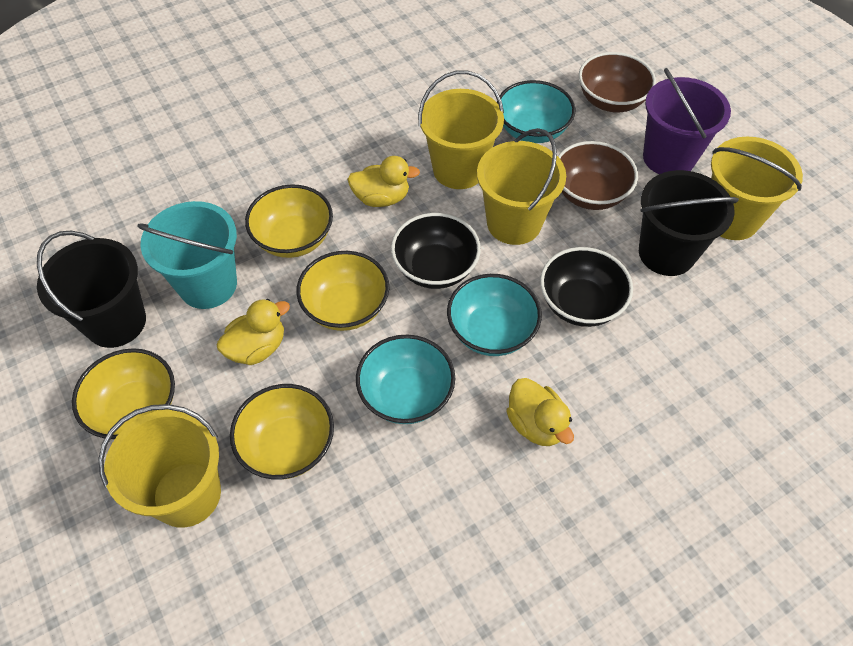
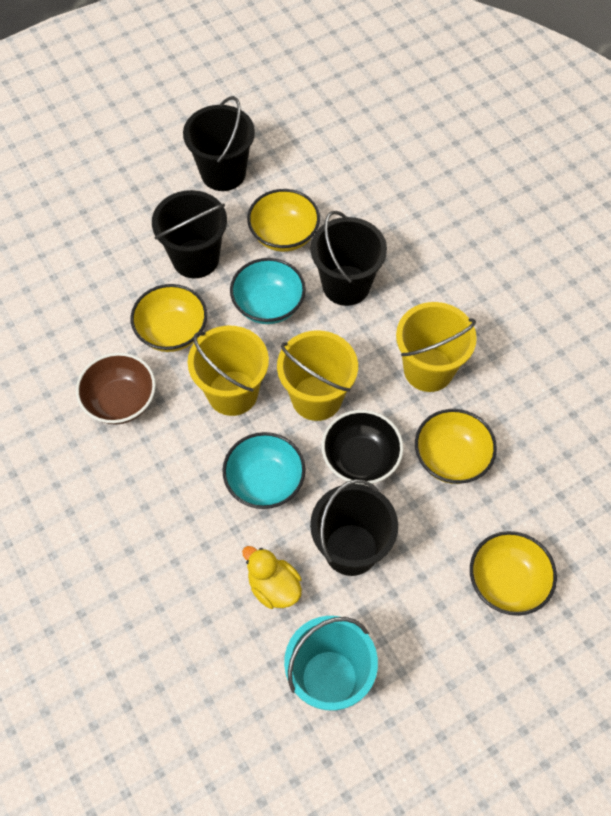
black bowl: 2 -> 1
black bucket: 2 -> 4
brown bowl: 2 -> 1
purple bucket: 1 -> 0
turquoise bowl: 3 -> 2
yellow bucket: 4 -> 3
yellow duck: 3 -> 1

